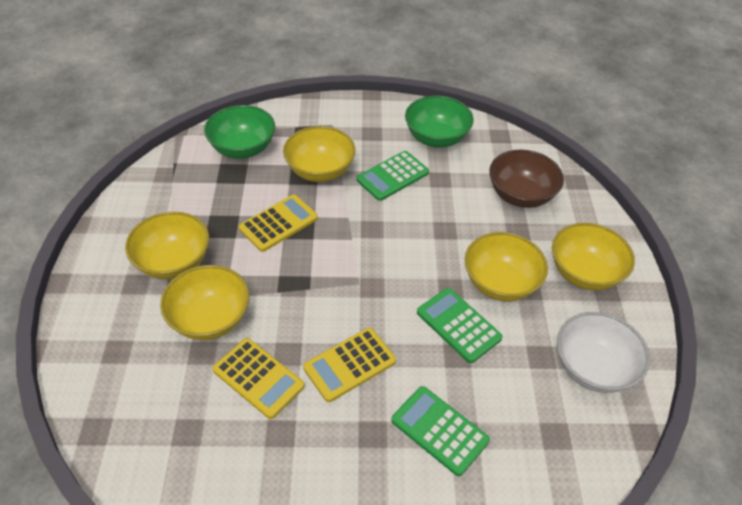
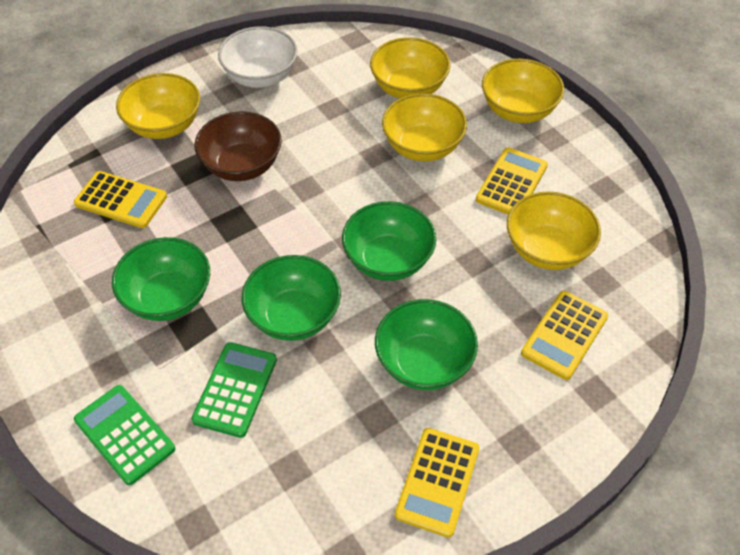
green bowl: 2 -> 4
green calculator: 3 -> 2
yellow calculator: 3 -> 4

